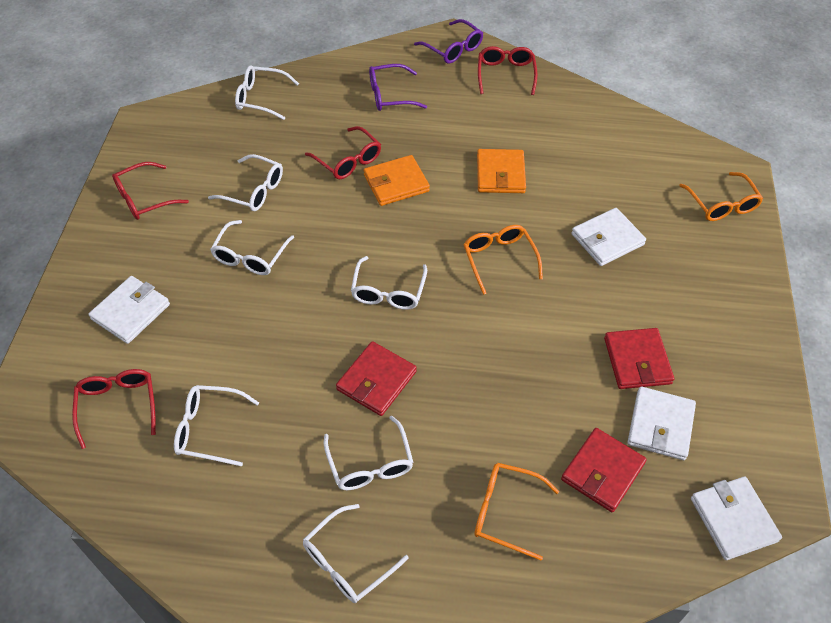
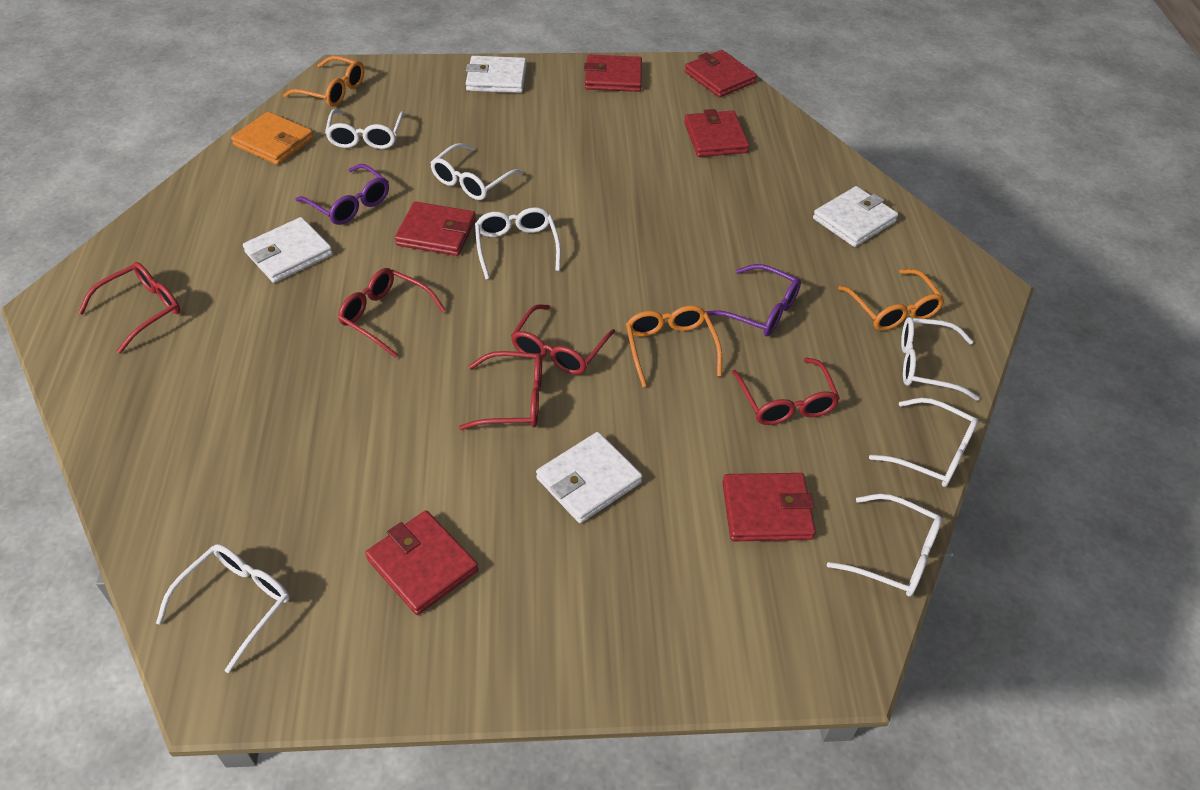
orange wallet: 2 -> 1
red glasses: 4 -> 5
red wallet: 3 -> 6

